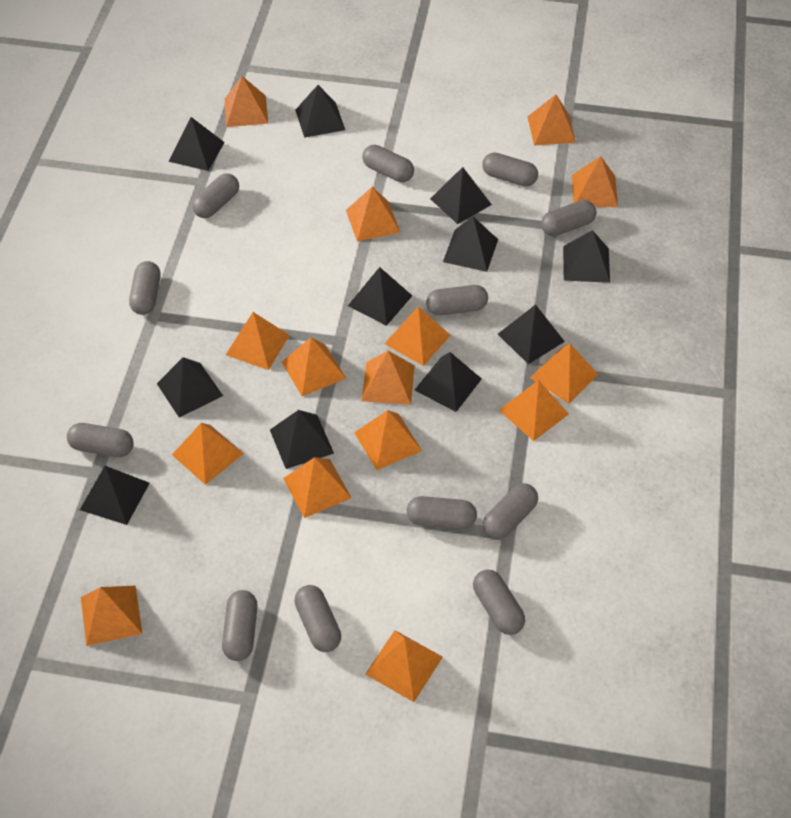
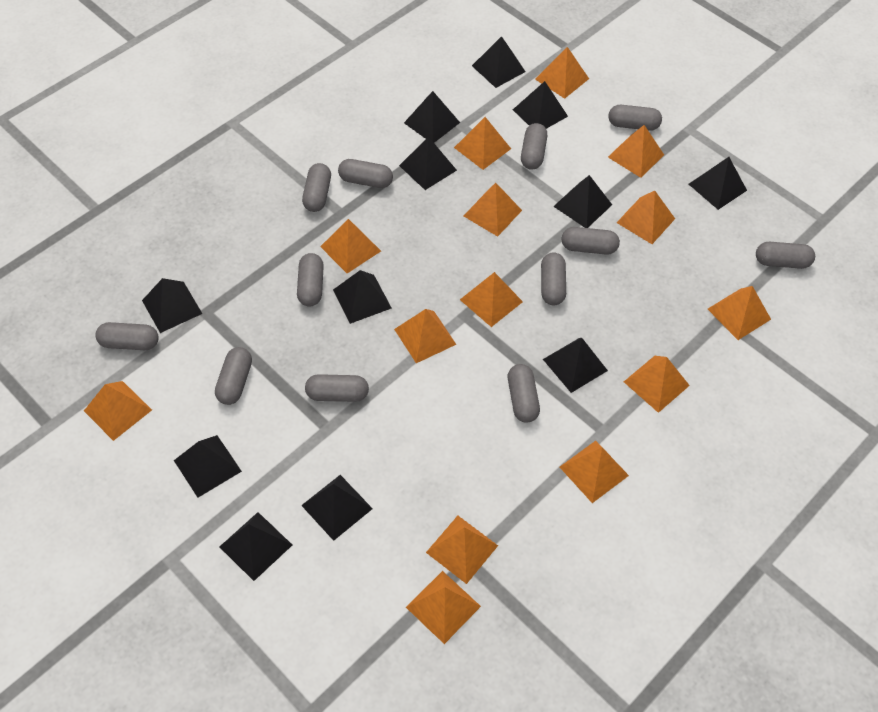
black pyramid: 11 -> 12
orange pyramid: 15 -> 14

